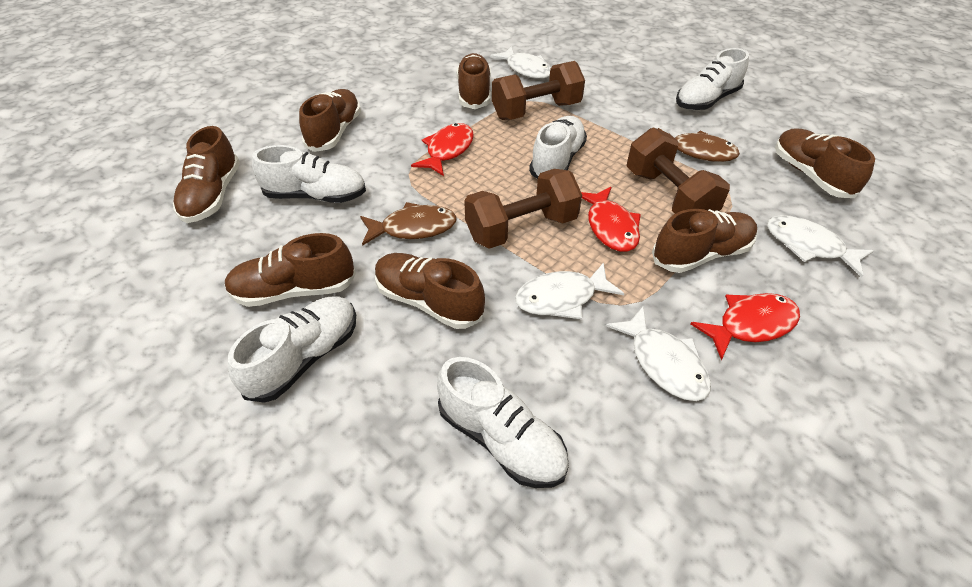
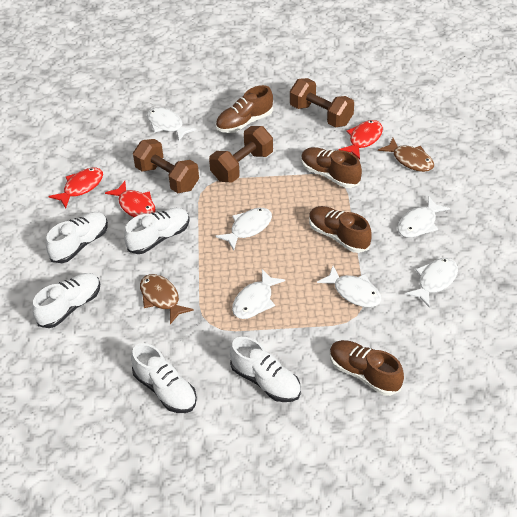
brown shoe: 7 -> 4
white fish: 4 -> 6

